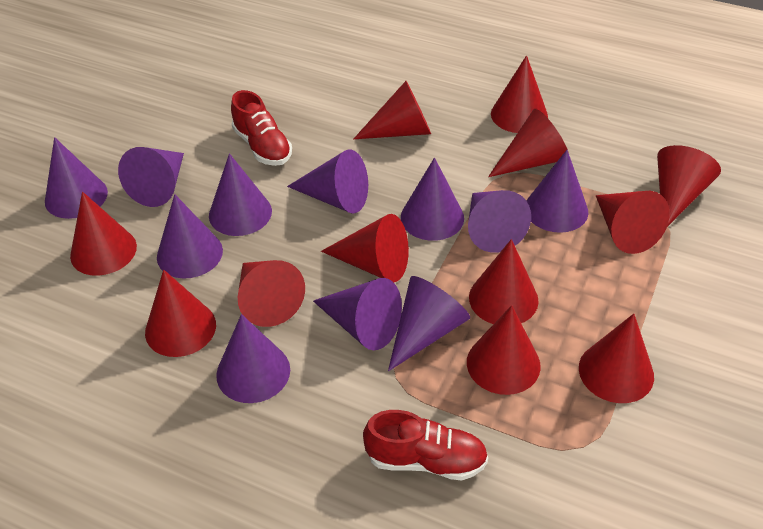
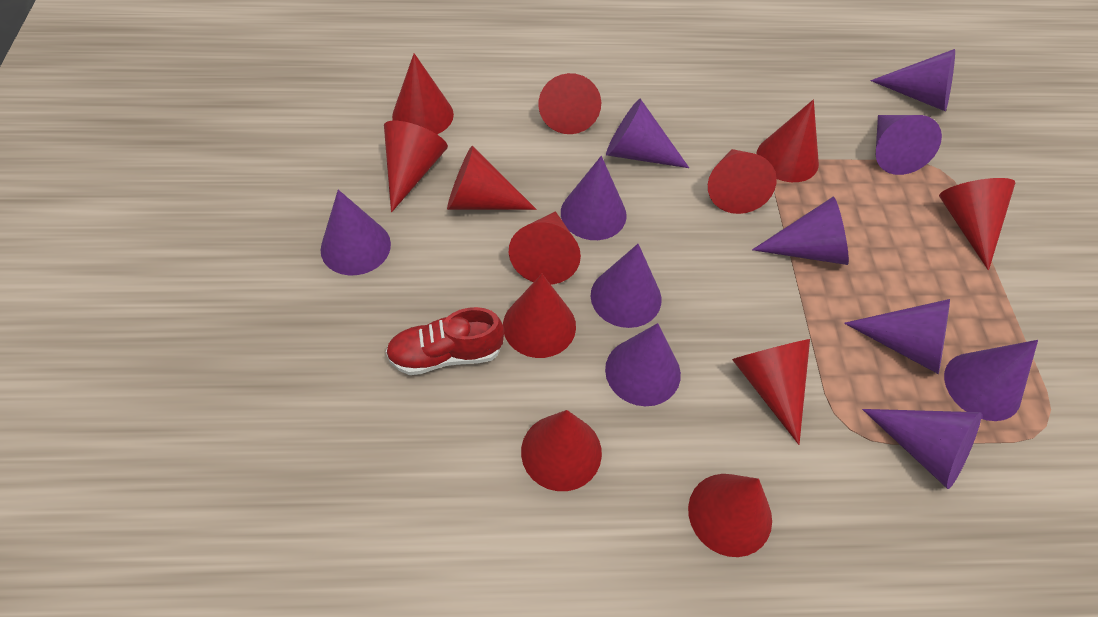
red shoe: 2 -> 1

